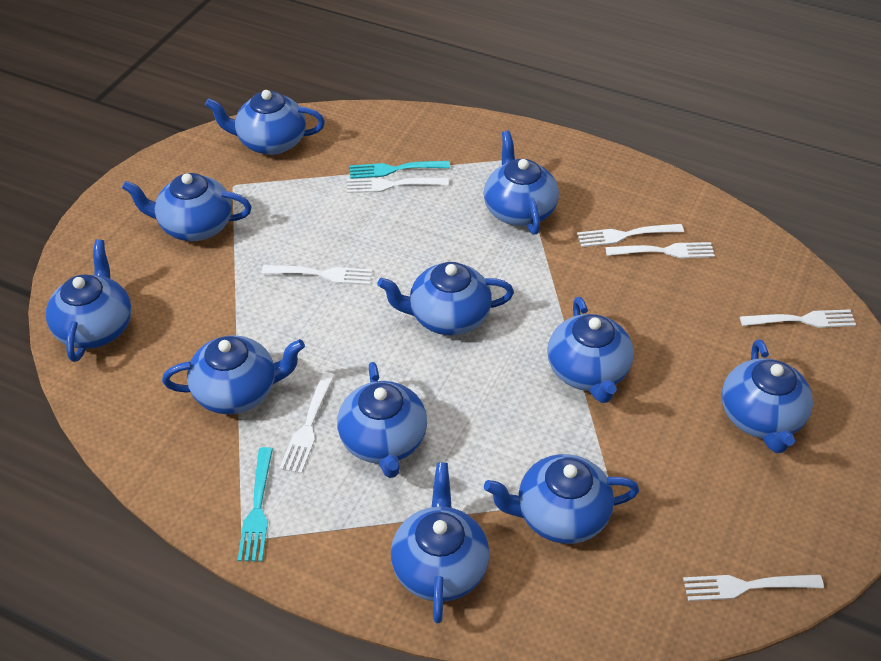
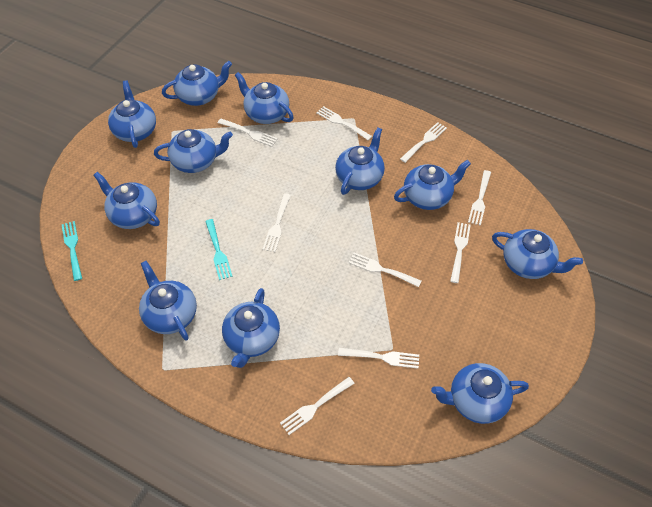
white fork: 7 -> 9

